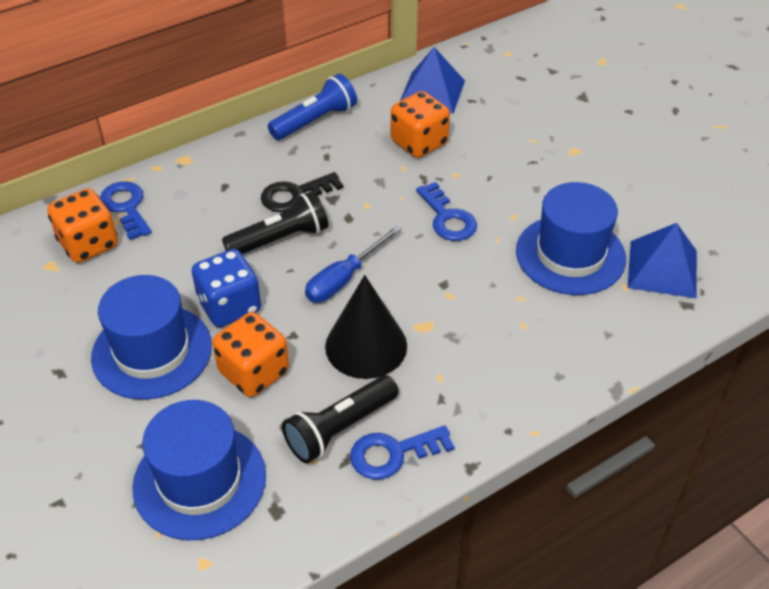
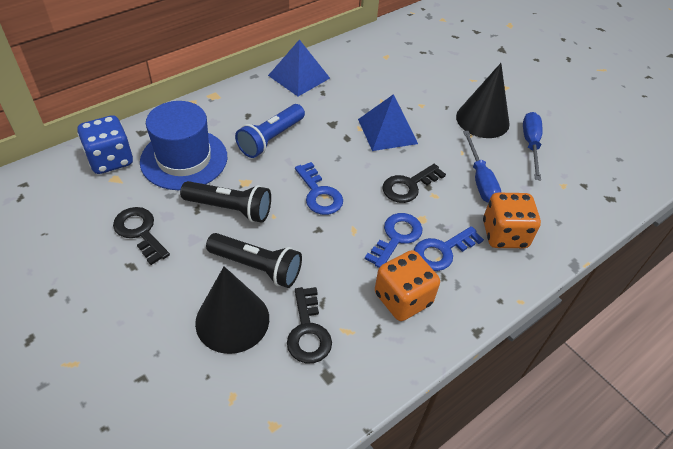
black cone: 1 -> 2
black key: 1 -> 3
blue hat: 3 -> 1
blue screwdriver: 1 -> 2
orange dice: 3 -> 2

